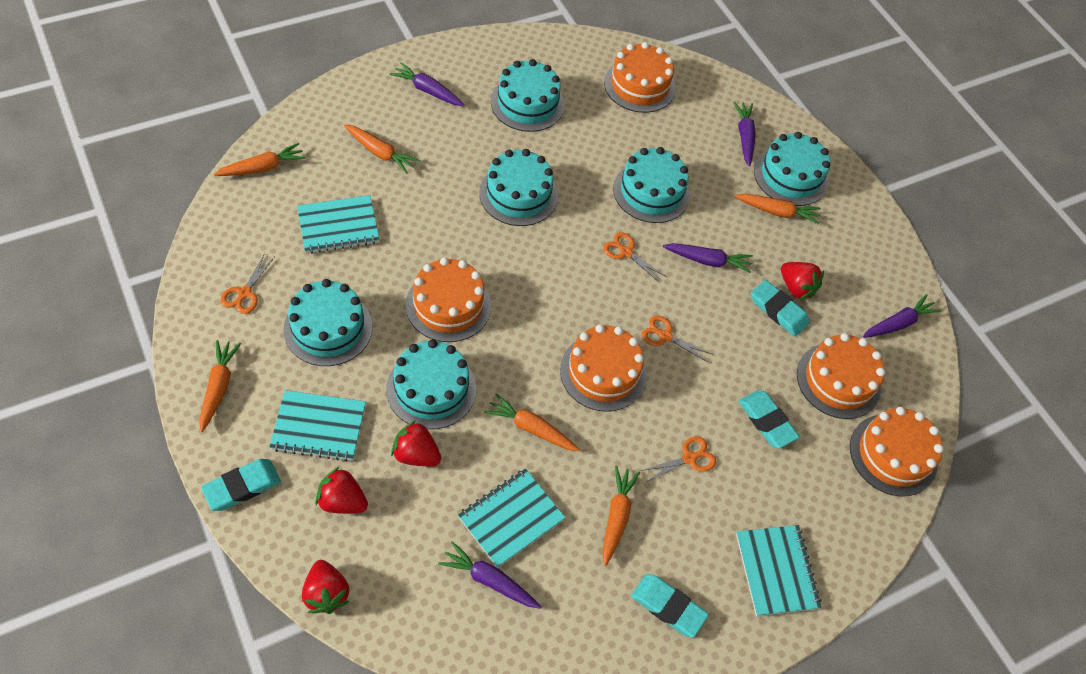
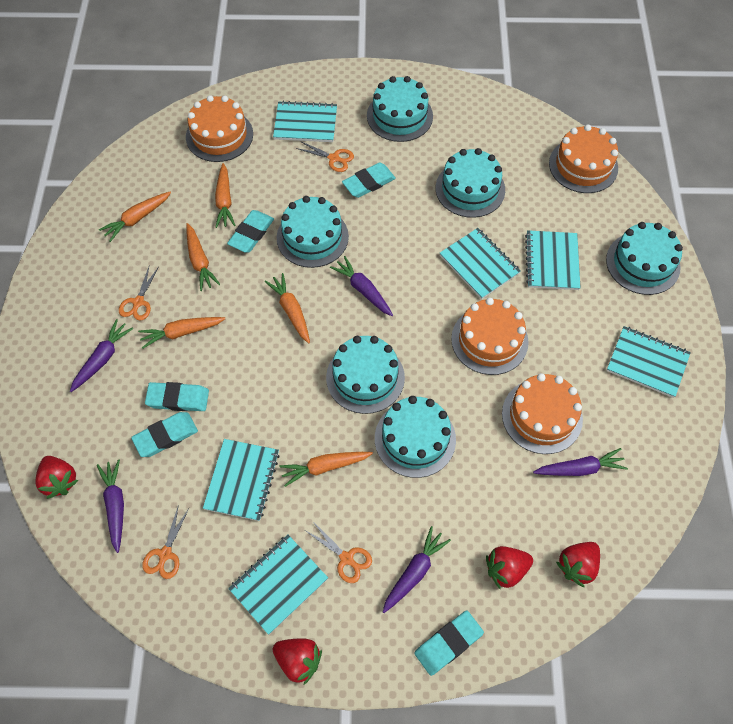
orange cake: 5 -> 4
turquoise eraser: 4 -> 5
turquoise notebook: 4 -> 6

